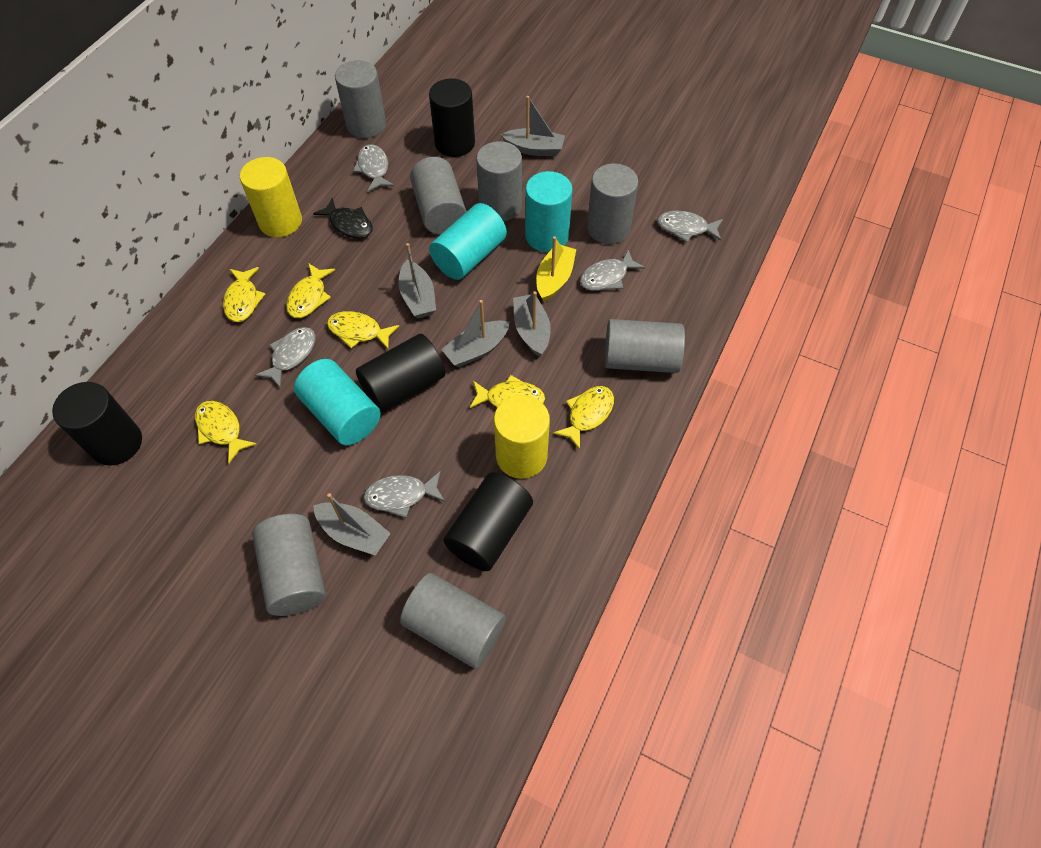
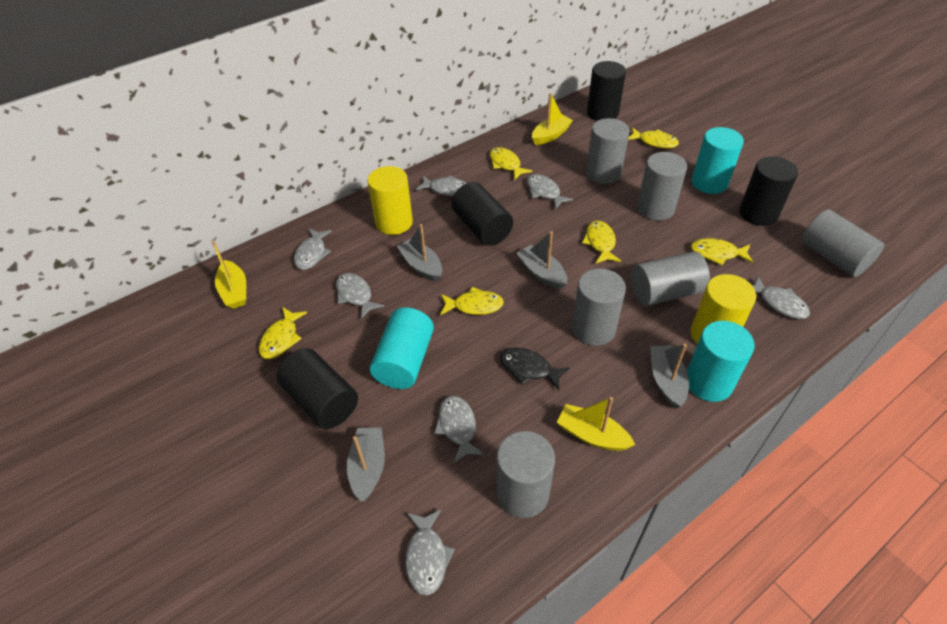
grey boat: 5 -> 4
grey cylinder: 7 -> 6
grey fish: 5 -> 7
yellow boat: 1 -> 3

